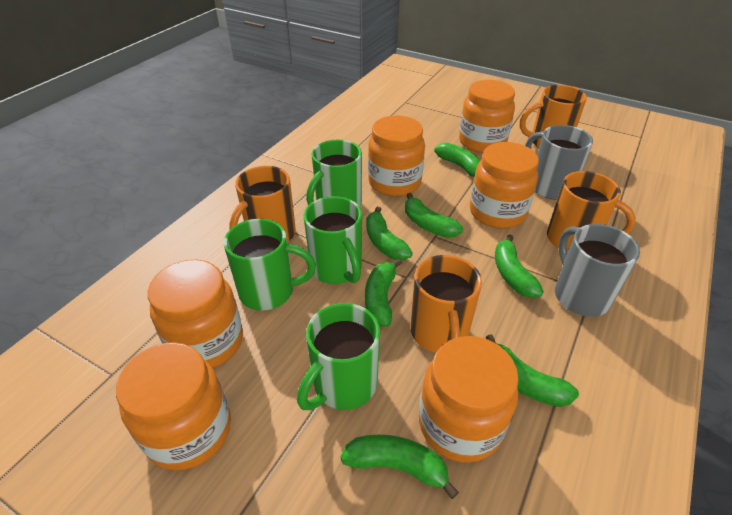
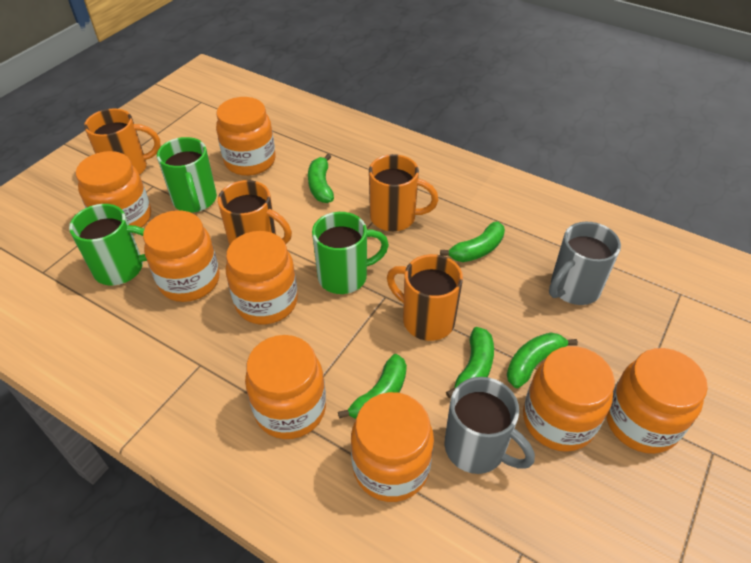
green banana: 7 -> 5
green mug: 4 -> 3
orange jar: 6 -> 8

